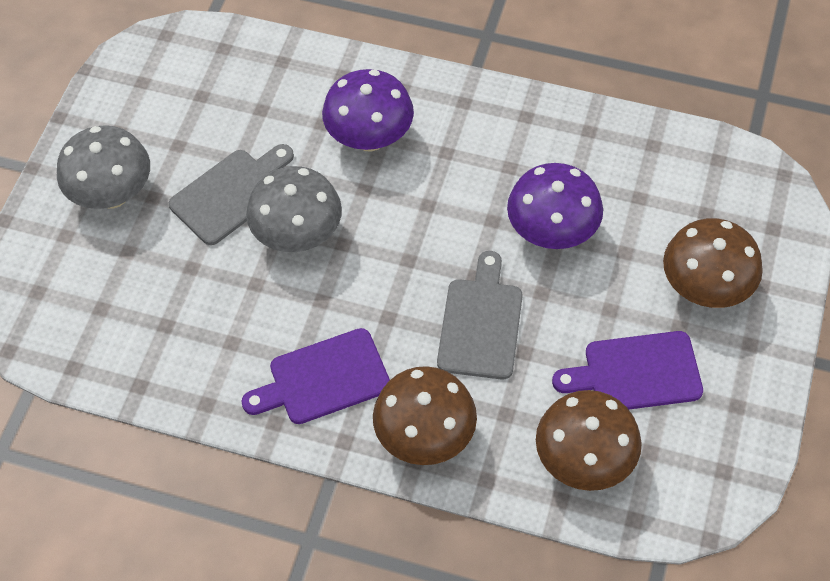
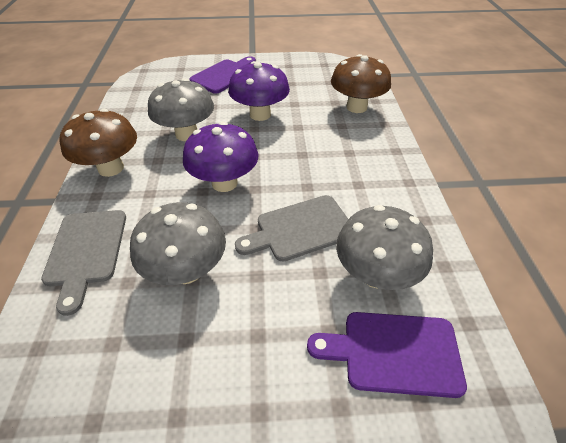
brown mushroom: 3 -> 2
grey mushroom: 2 -> 3

